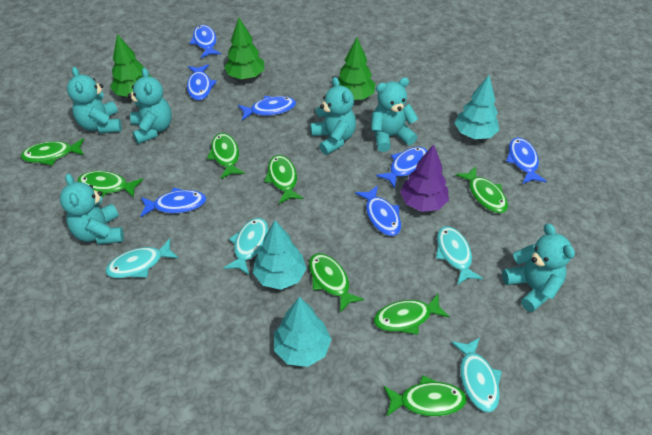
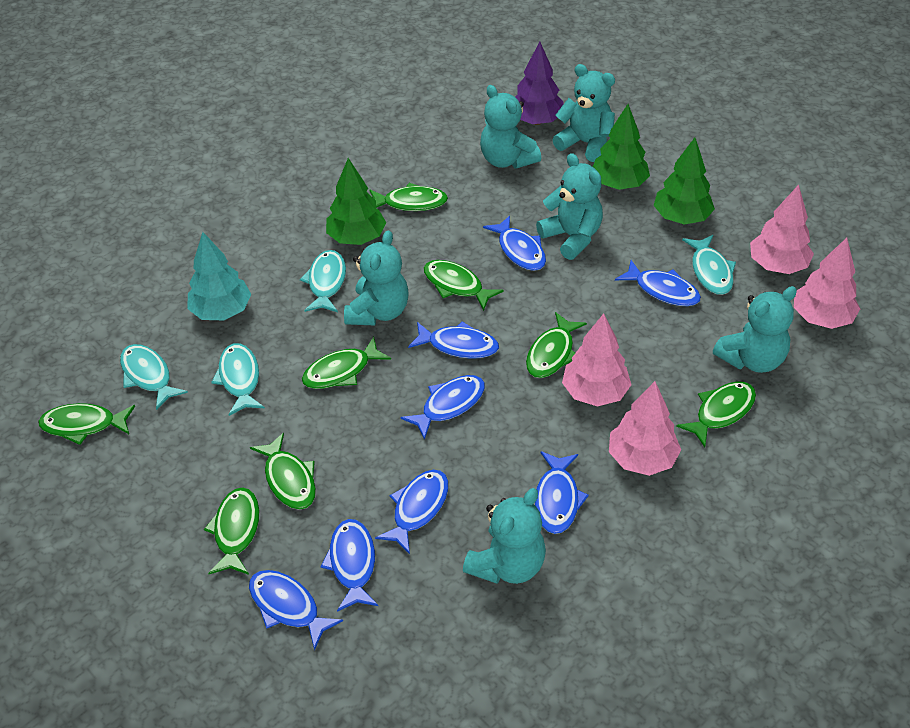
blue fish: 7 -> 8
pink tree: 0 -> 4
turquoise tree: 3 -> 1

